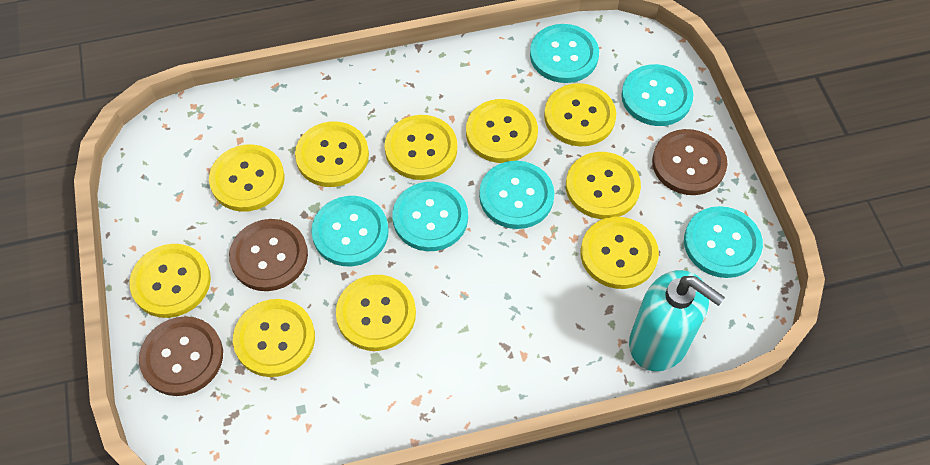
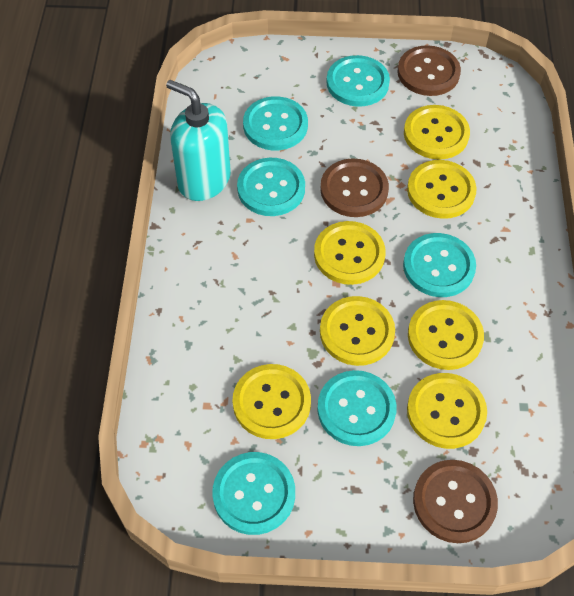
yellow button: 10 -> 7

